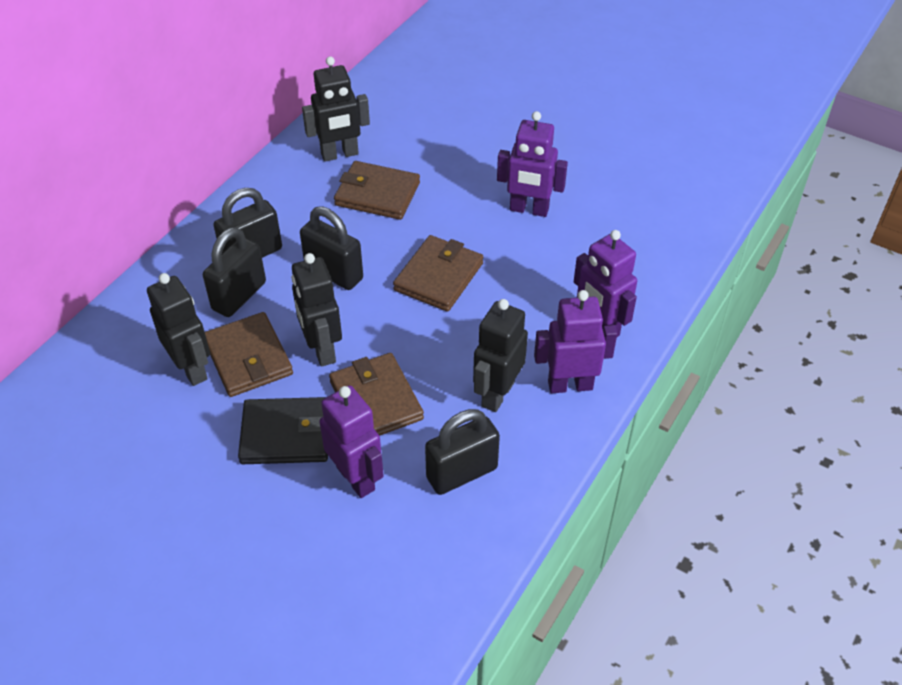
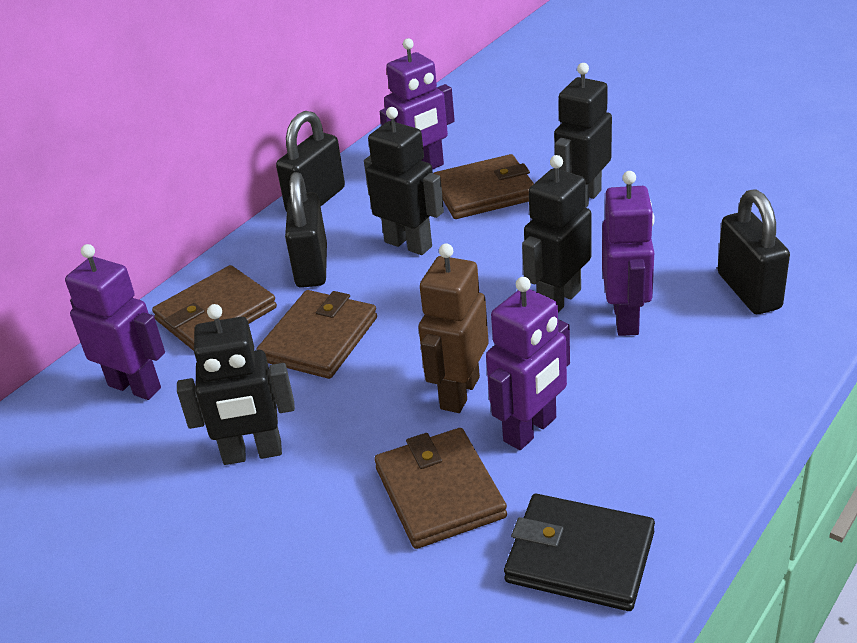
black padlock: 4 -> 3
brown robot: 0 -> 1

